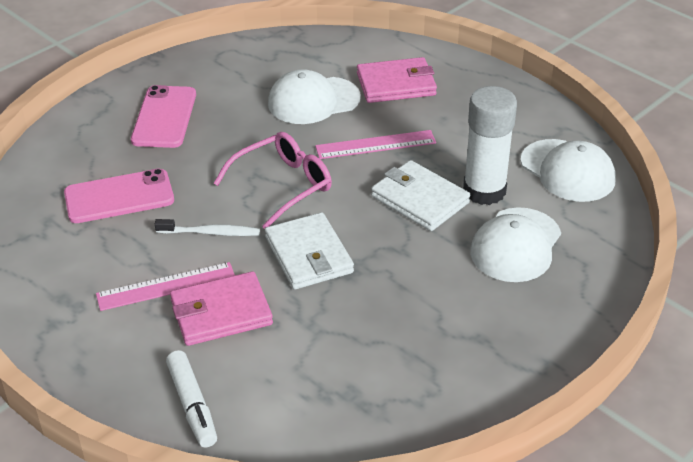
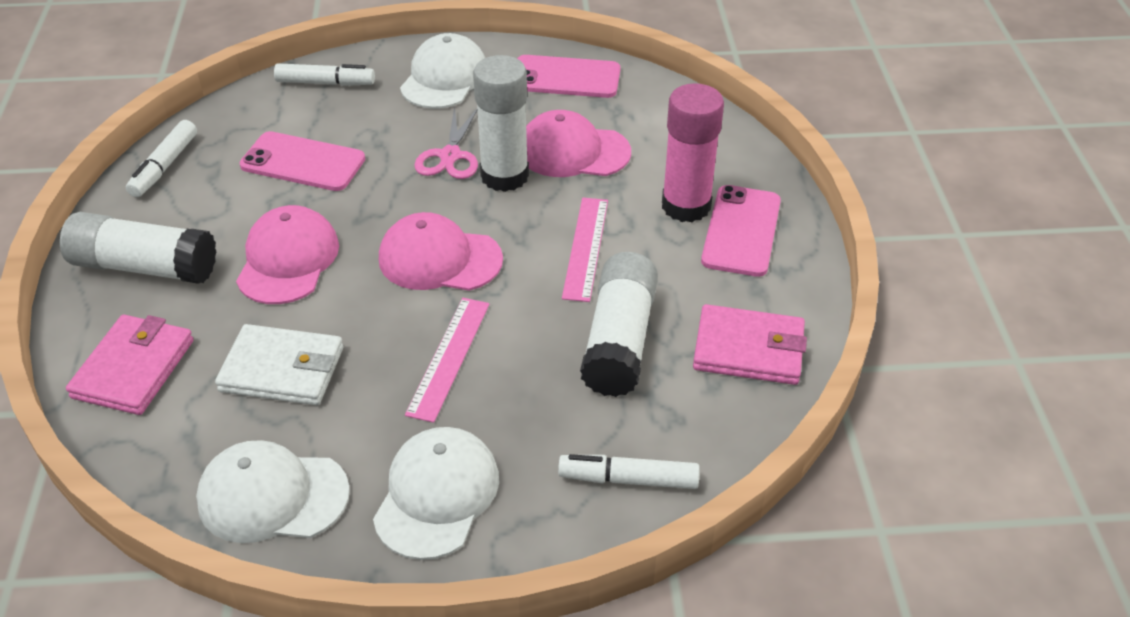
pink cap: 0 -> 3
pink glasses: 1 -> 0
pink glue stick: 0 -> 1
pink phone: 2 -> 3
pink scissors: 0 -> 1
white glue stick: 1 -> 3
white marker: 1 -> 3
white toothbrush: 1 -> 0
white wallet: 2 -> 1

